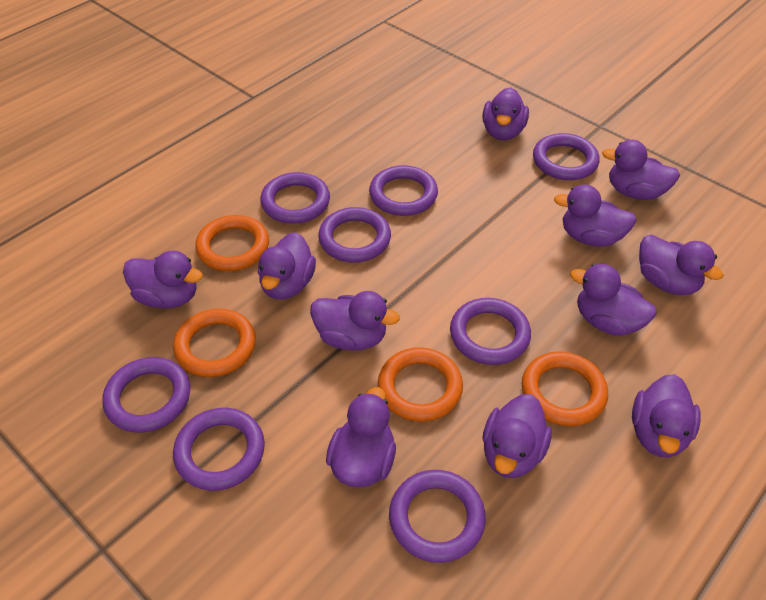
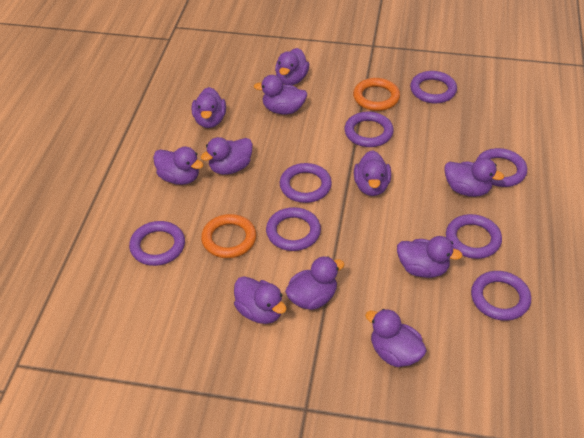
orange ring: 4 -> 2

